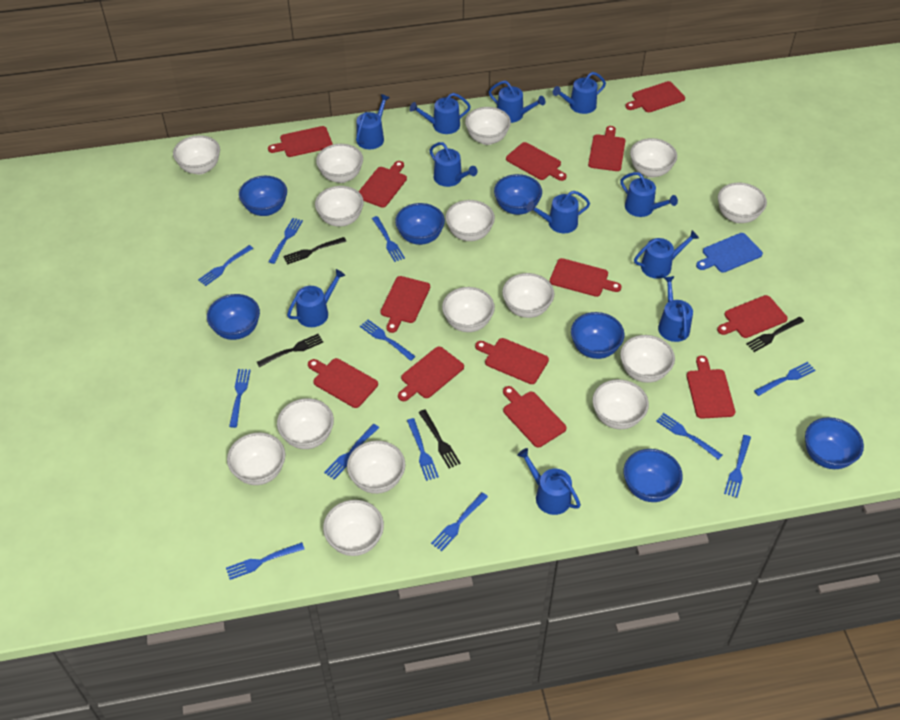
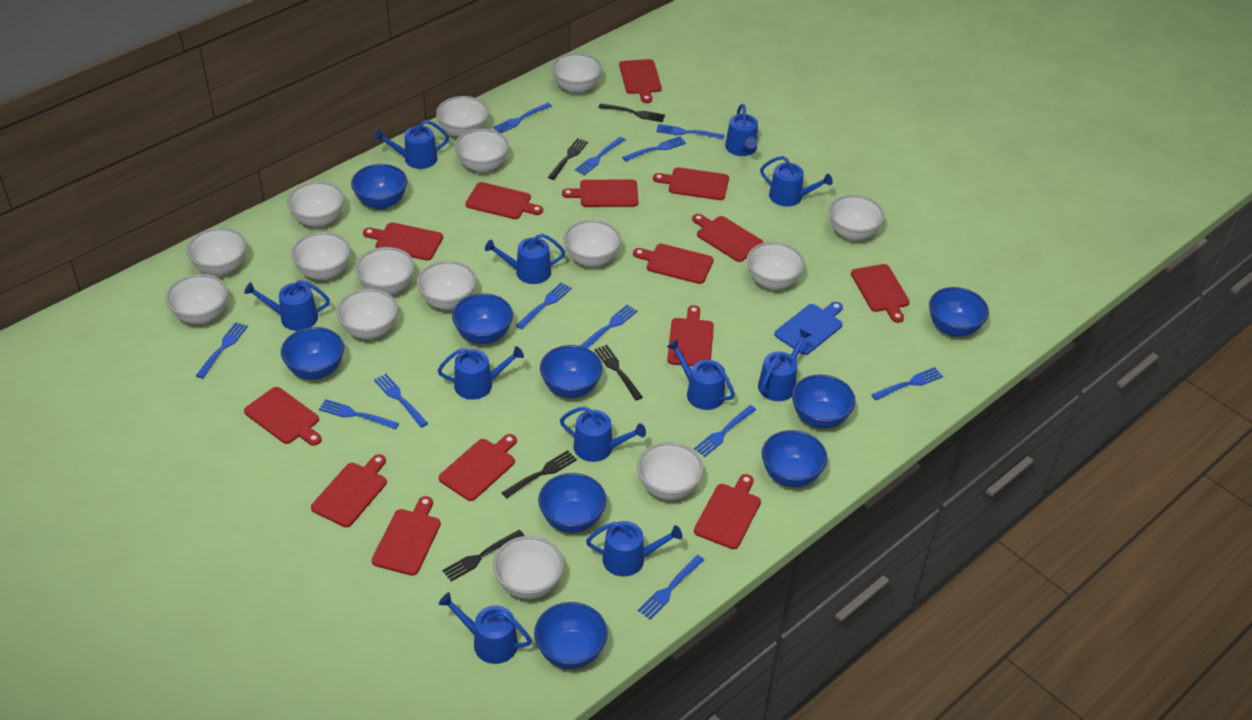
black fork: 4 -> 5
blue bowl: 7 -> 9
red cutting board: 13 -> 14

